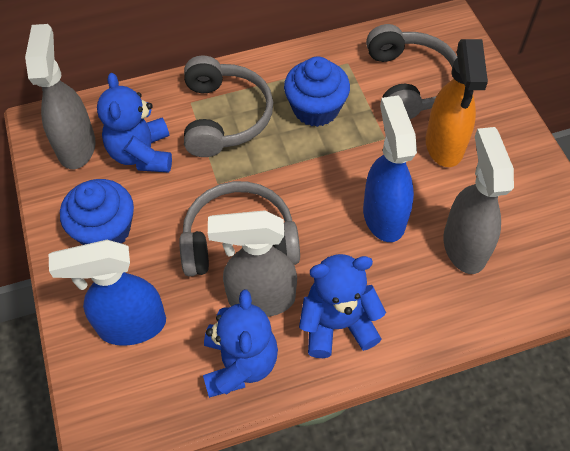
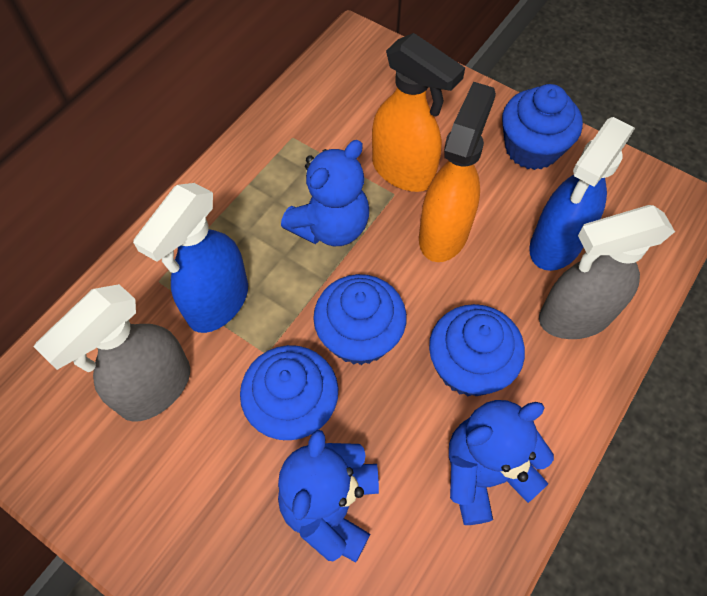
blue cupcake: 2 -> 4
grey headphones: 3 -> 0
grey spray bottle: 3 -> 2
orange spray bottle: 1 -> 2

